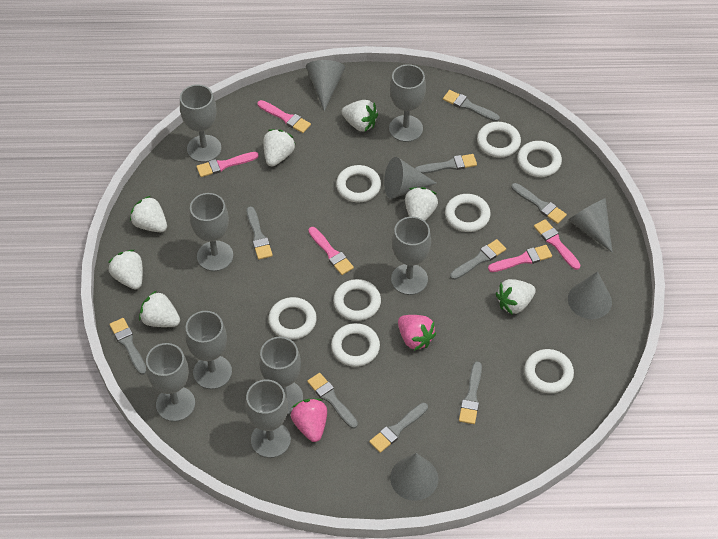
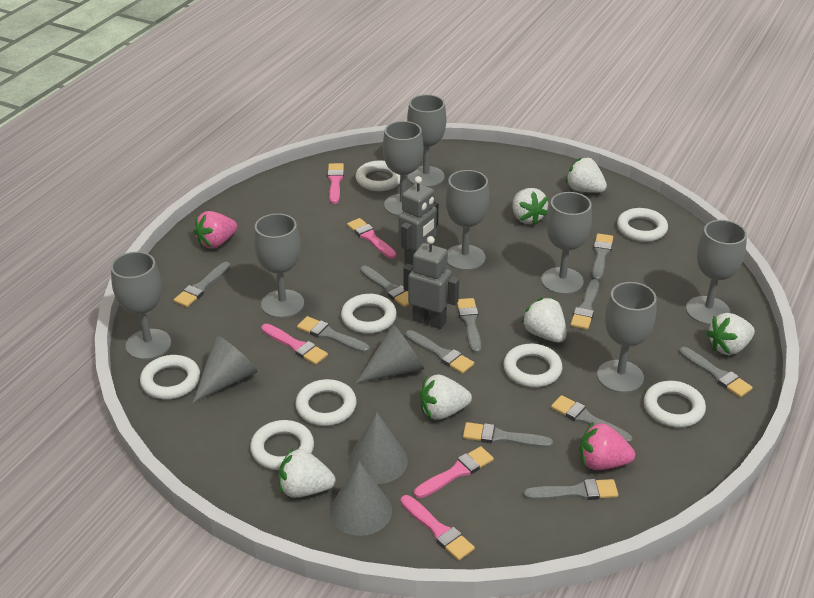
grey brush: 9 -> 11
grey cone: 5 -> 4
grey robot: 0 -> 2
white strawberry: 7 -> 6

